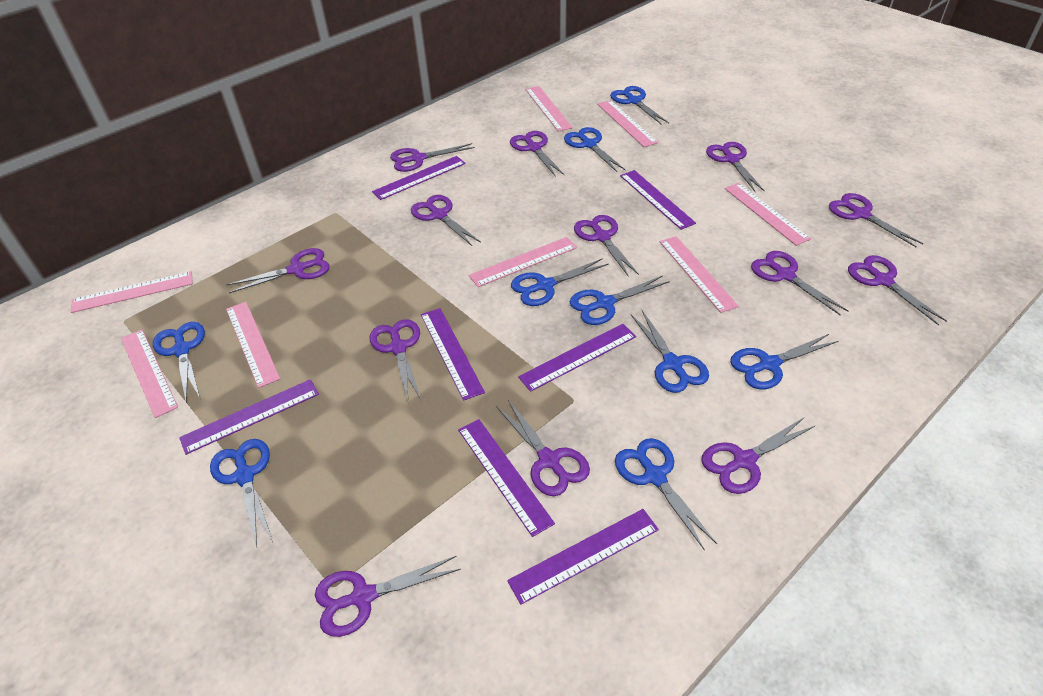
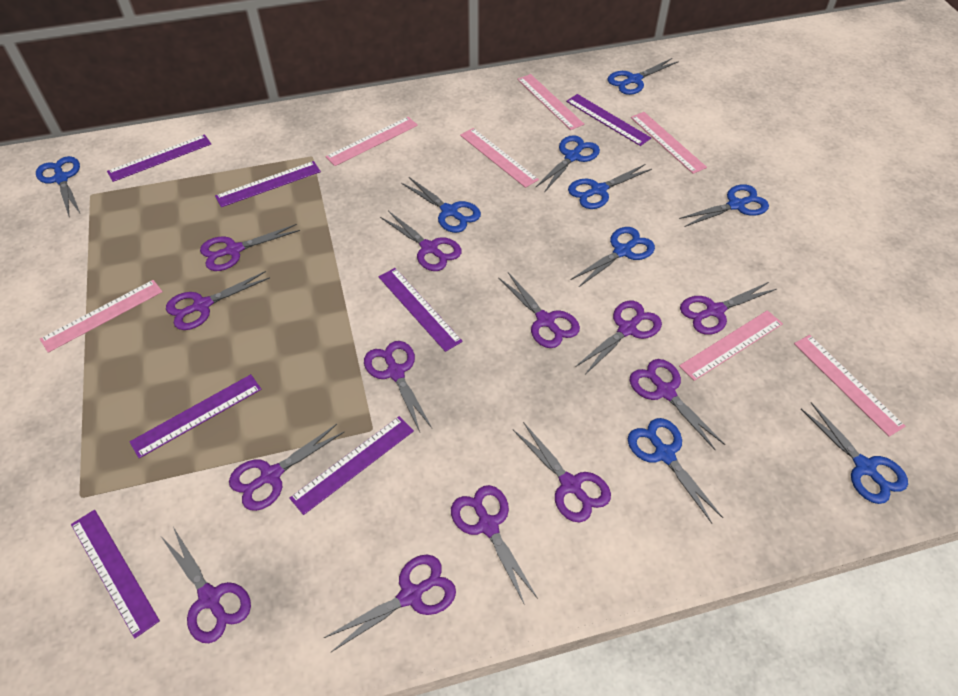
pink ruler: 8 -> 7

